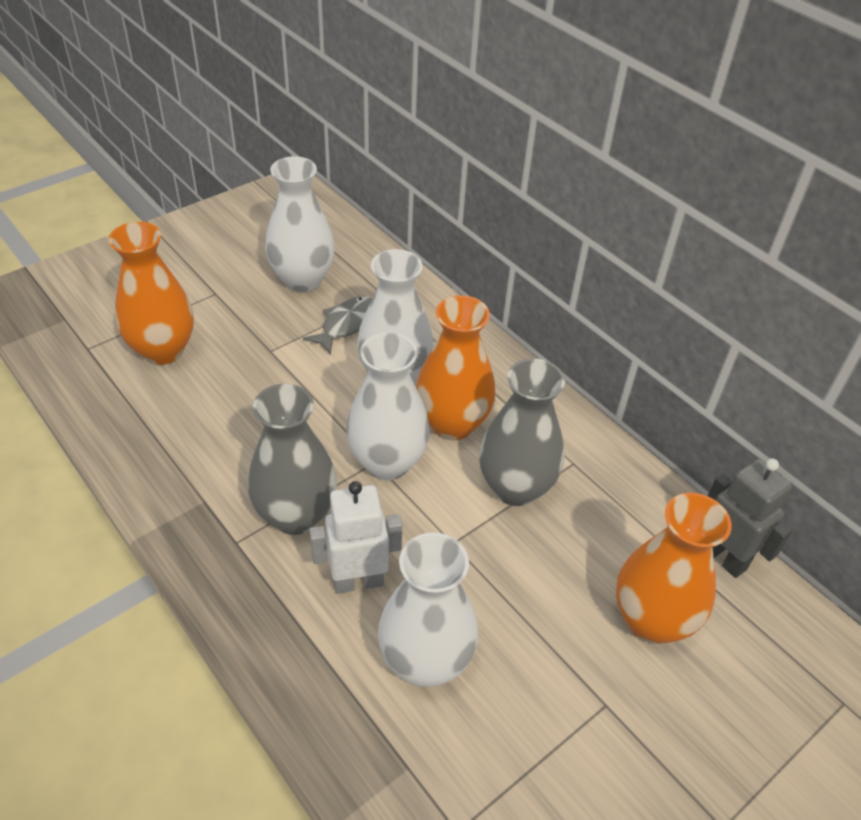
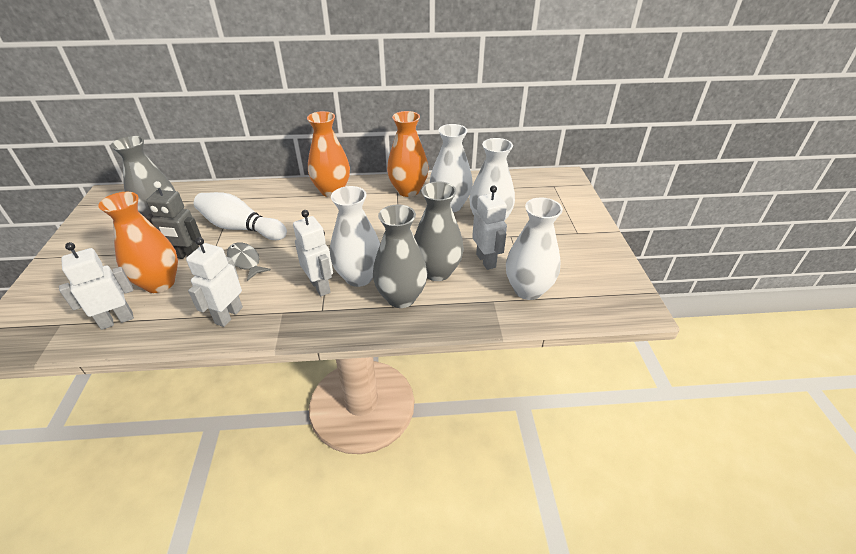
grey vase: 2 -> 3
white bowling pin: 0 -> 1
white robot: 1 -> 4

